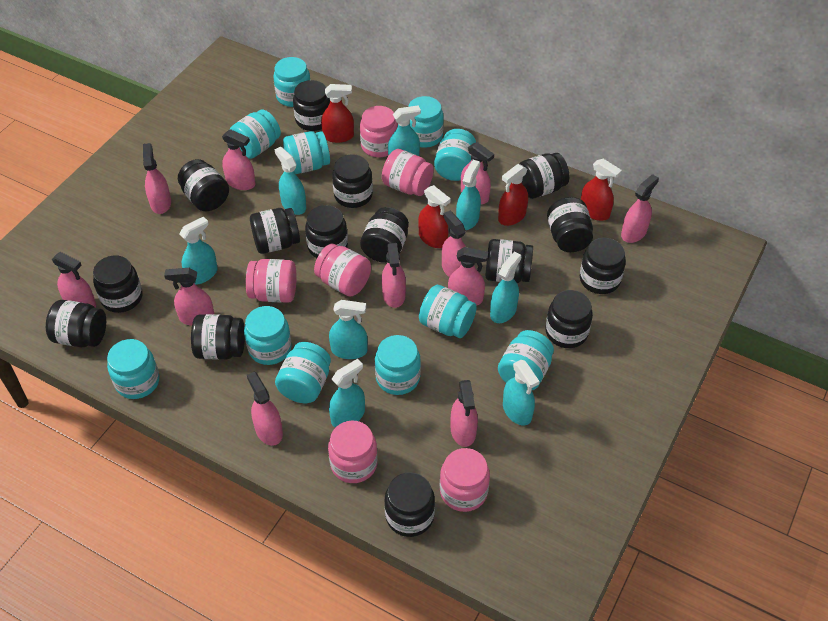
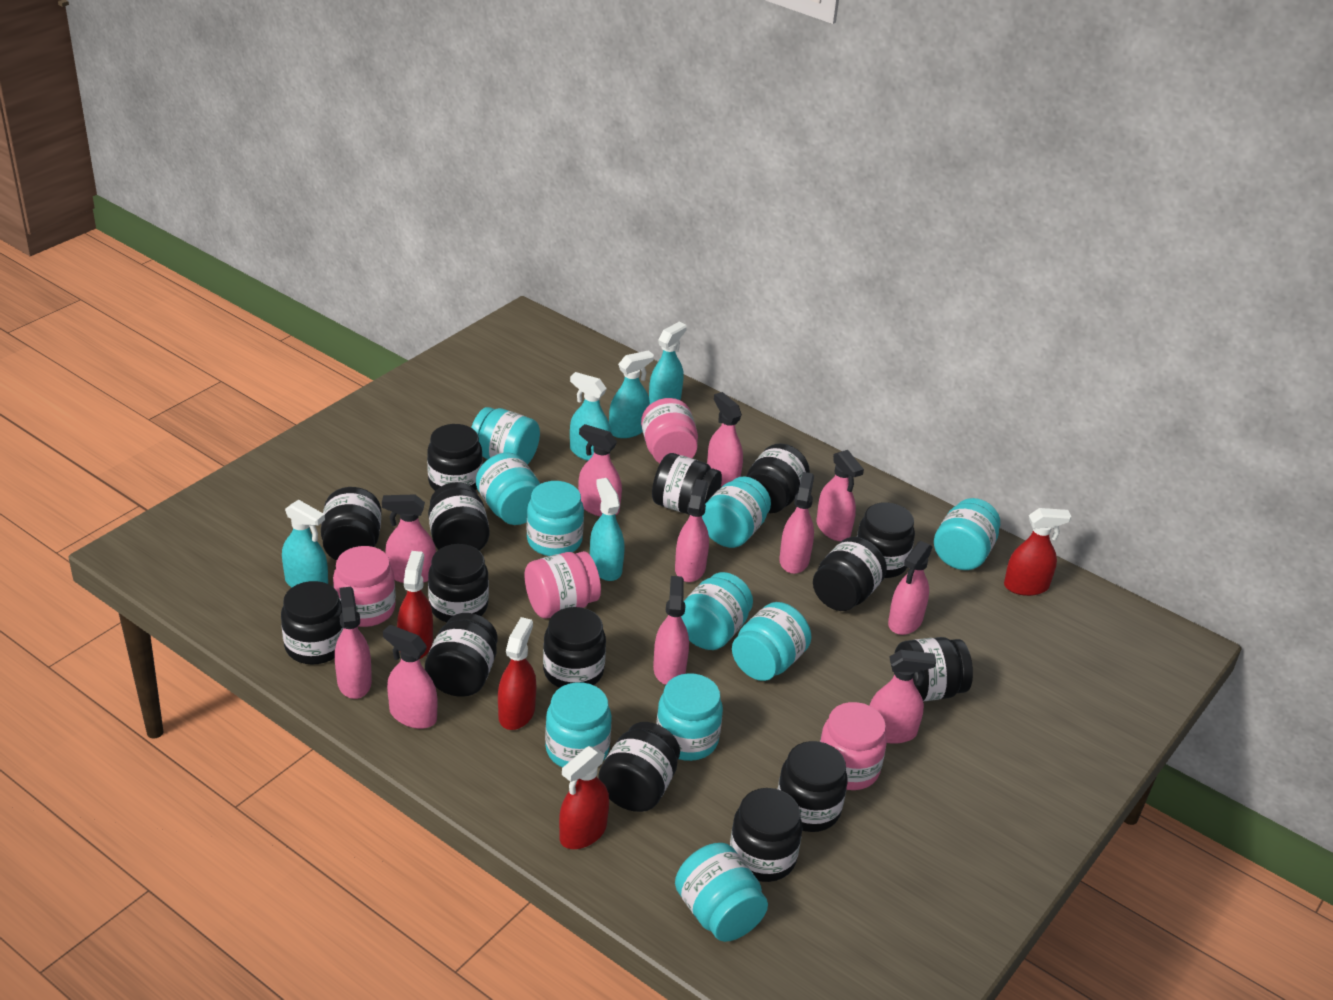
pink jar: 6 -> 4
turquoise jar: 11 -> 10
turquoise spray bottle: 8 -> 5

